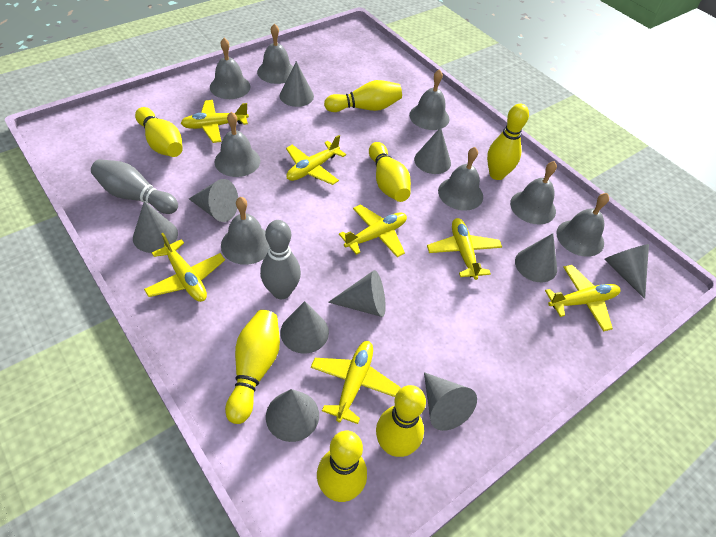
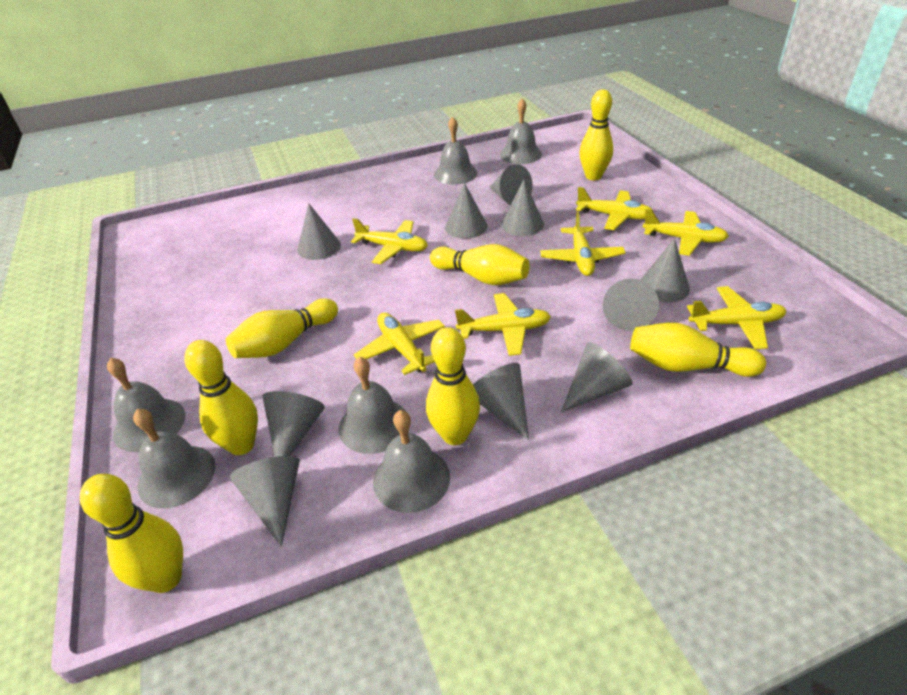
grey bell: 8 -> 6
grey bowling pin: 2 -> 0

